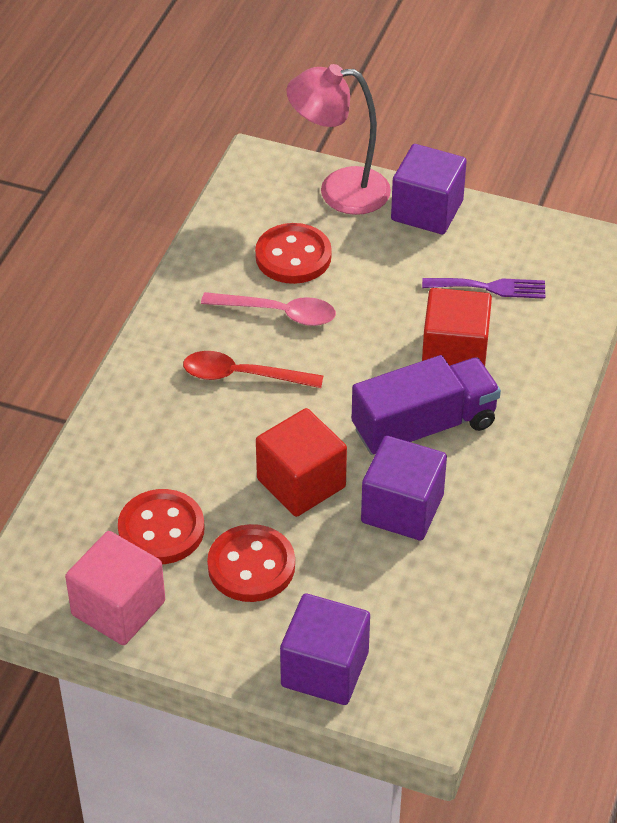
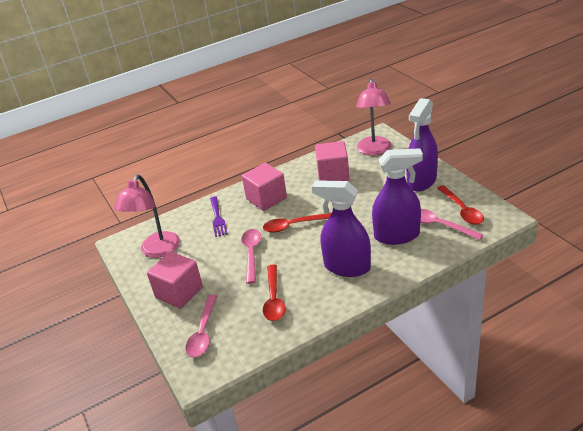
pink cube: 1 -> 3
pink lamp: 1 -> 2
pink spoon: 1 -> 3
purple cube: 3 -> 0
purple spray bottle: 0 -> 3
purple truck: 1 -> 0
red button: 3 -> 0
red cube: 2 -> 0
red spoon: 1 -> 3

